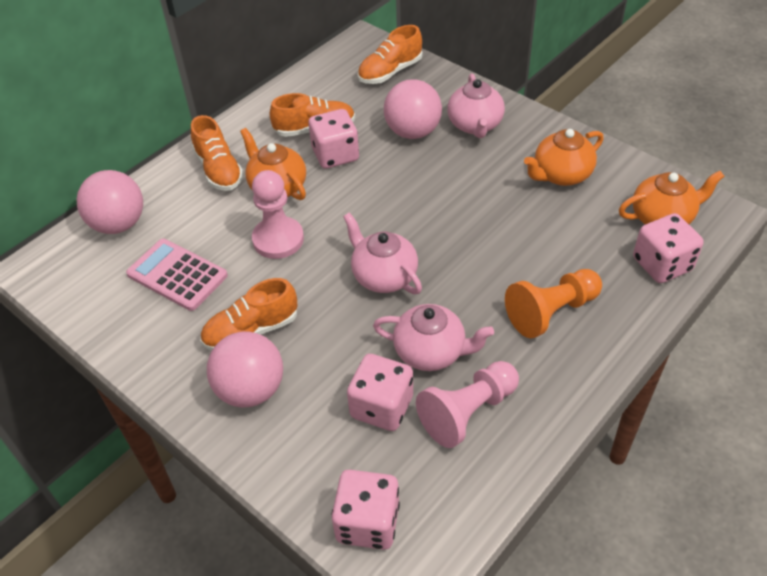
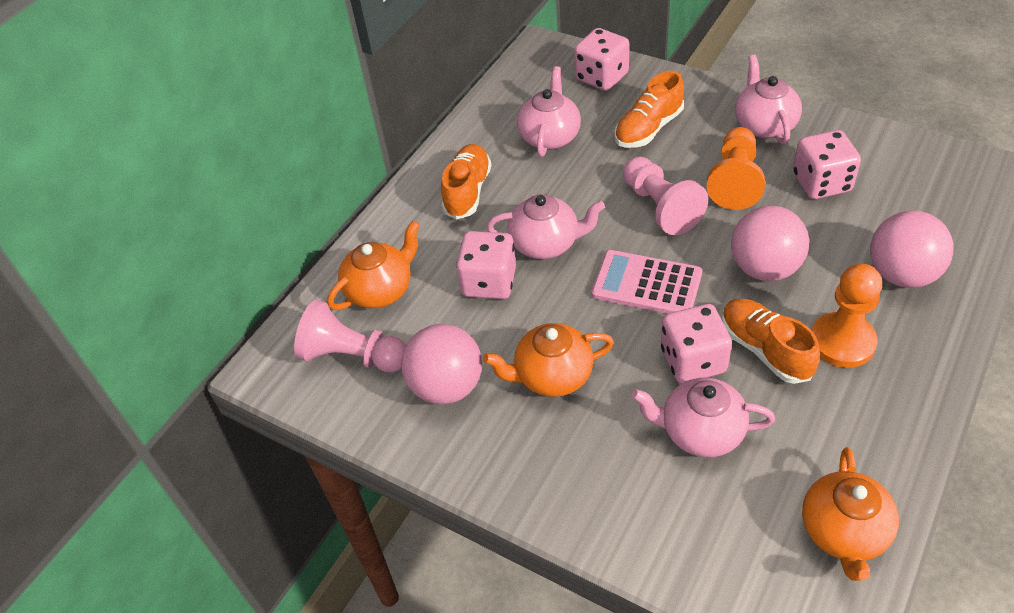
orange pawn: 1 -> 2
orange shoe: 4 -> 3
pink teapot: 3 -> 4

